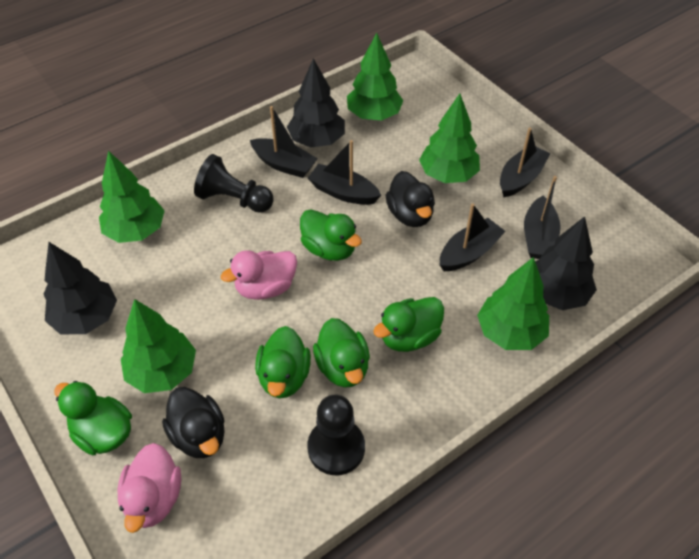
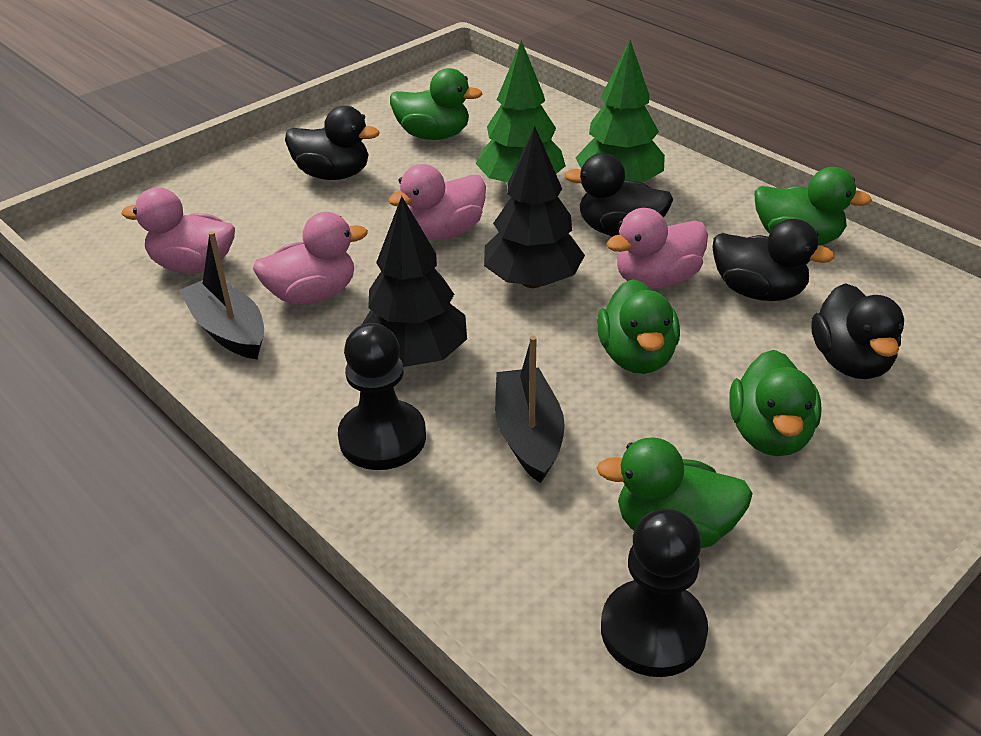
black boat: 5 -> 2
black duck: 2 -> 4
black tree: 3 -> 2
green tree: 5 -> 2
pink duck: 2 -> 4

